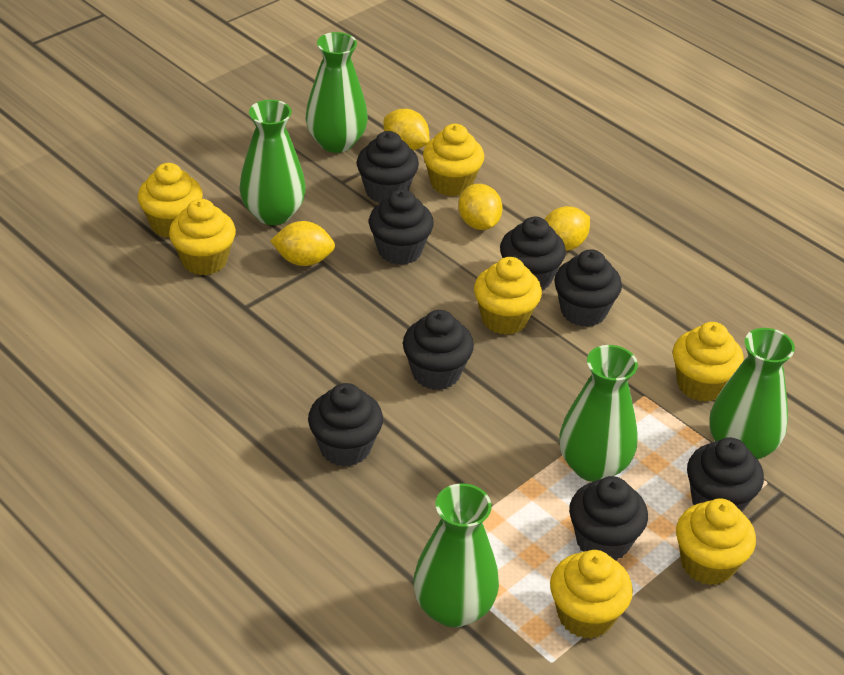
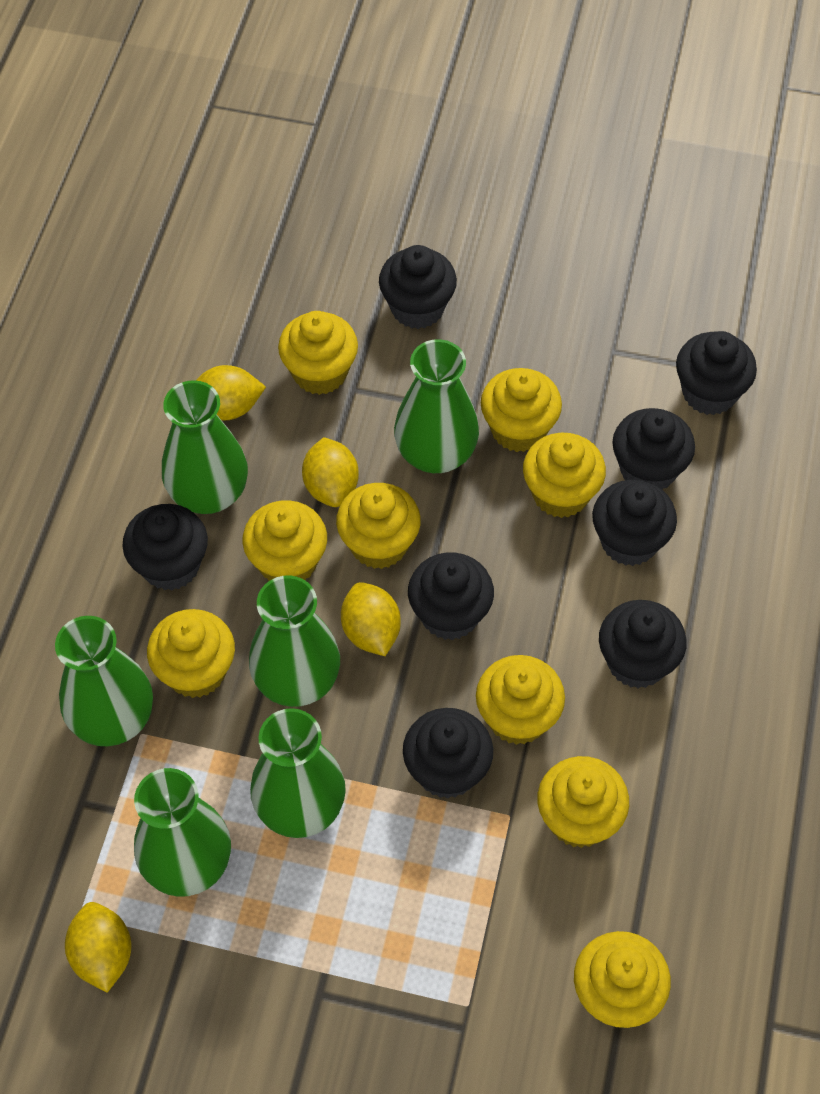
green vase: 5 -> 6
yellow cupcake: 7 -> 9

